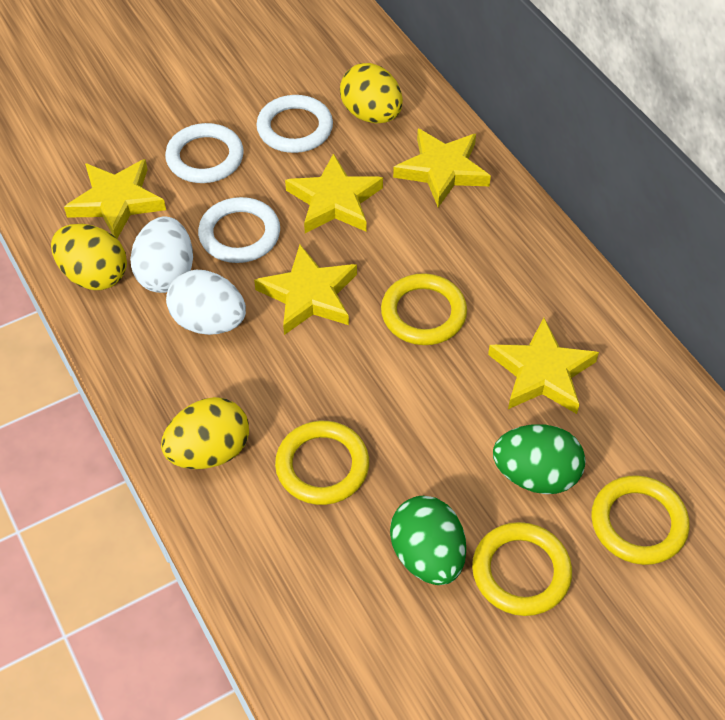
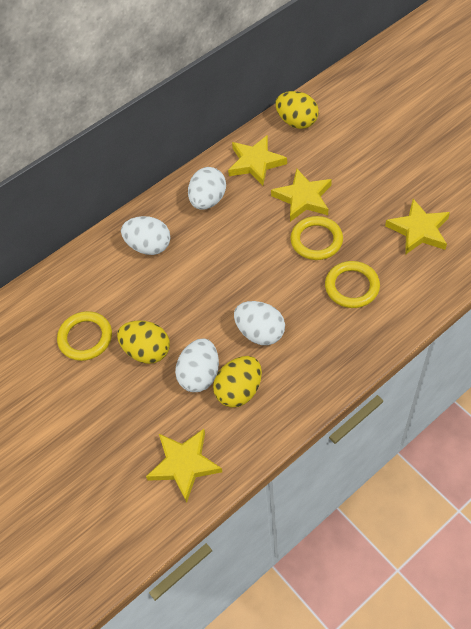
green egg: 2 -> 0
white egg: 2 -> 4
white ring: 3 -> 0
yellow ring: 4 -> 3
yellow star: 5 -> 4

